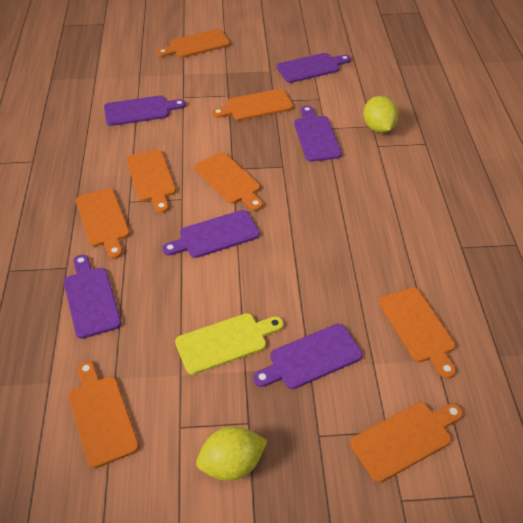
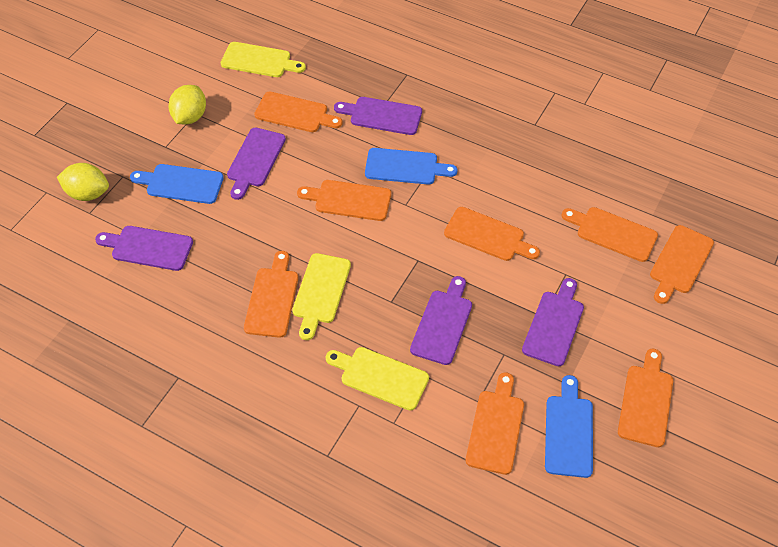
blue cutting board: 0 -> 3
purple cutting board: 6 -> 5
yellow cutting board: 1 -> 3

